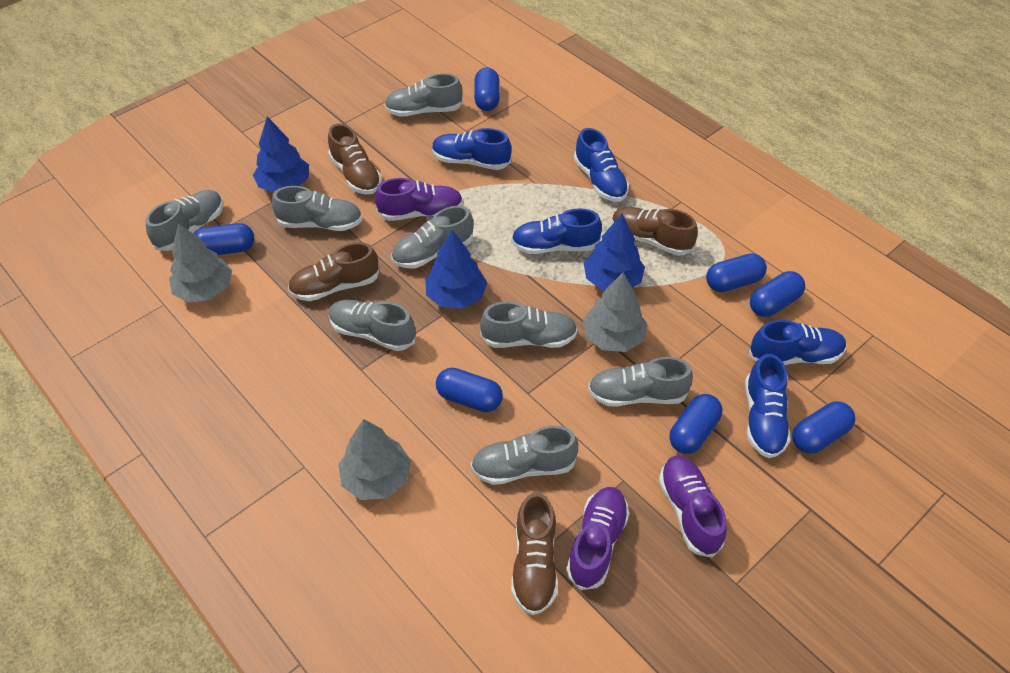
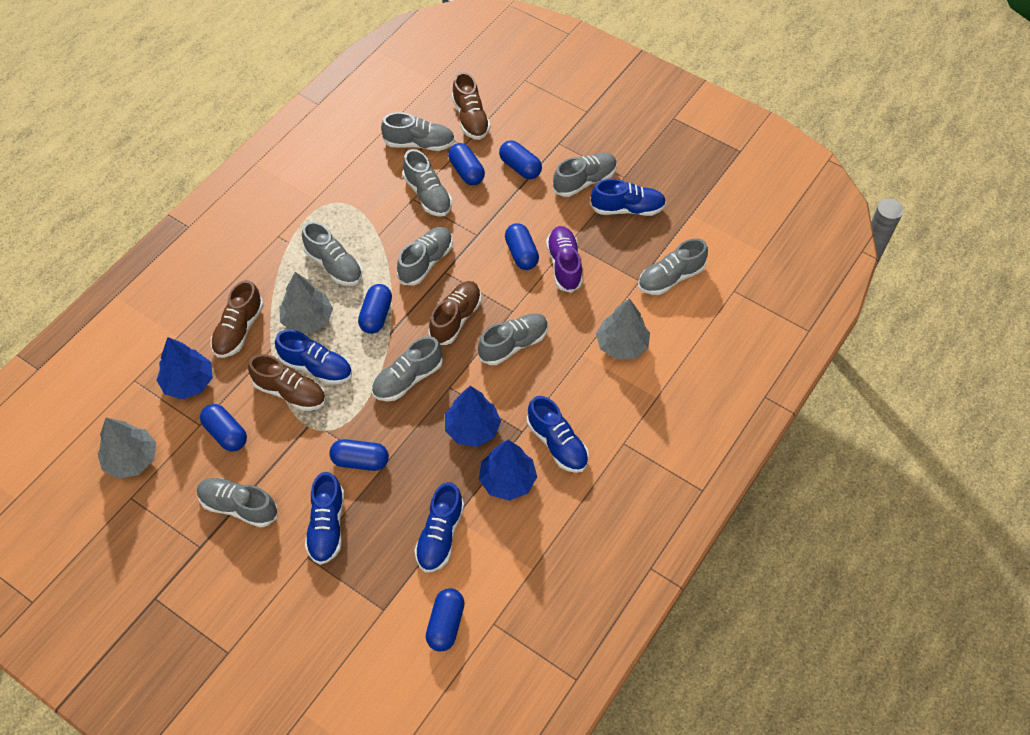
grey shoe: 8 -> 9
purple shoe: 3 -> 1

